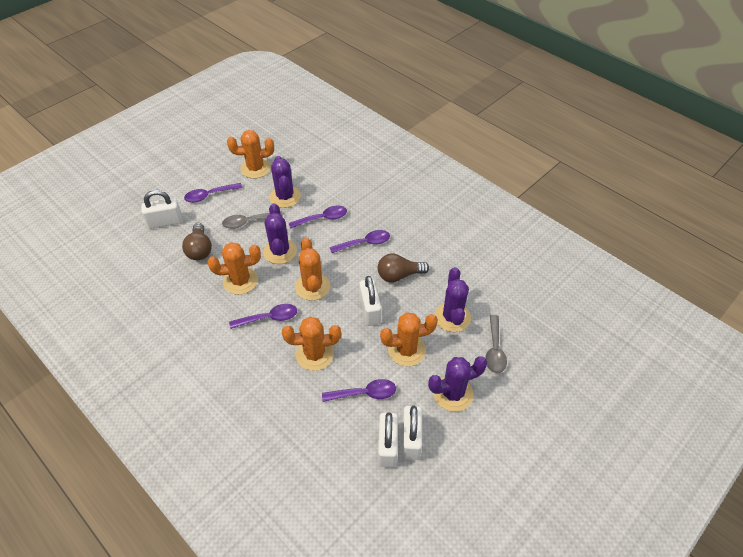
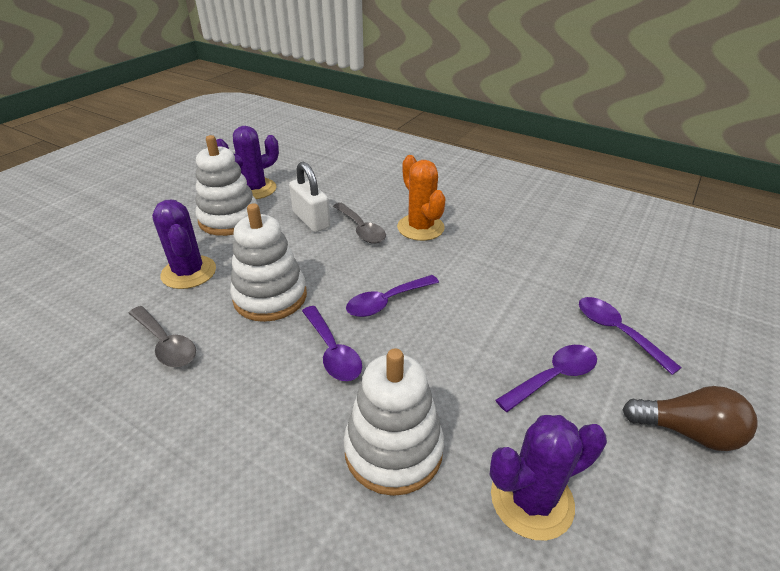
brown light bulb: 2 -> 1
orange cactus: 5 -> 1
purple cactus: 4 -> 3
purple spoon: 5 -> 4
white padlock: 4 -> 1
white stacking toy: 0 -> 3

